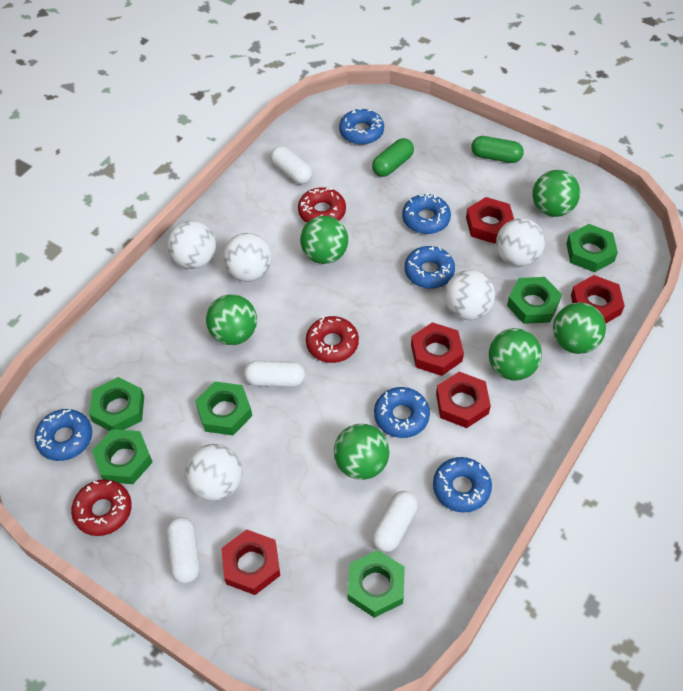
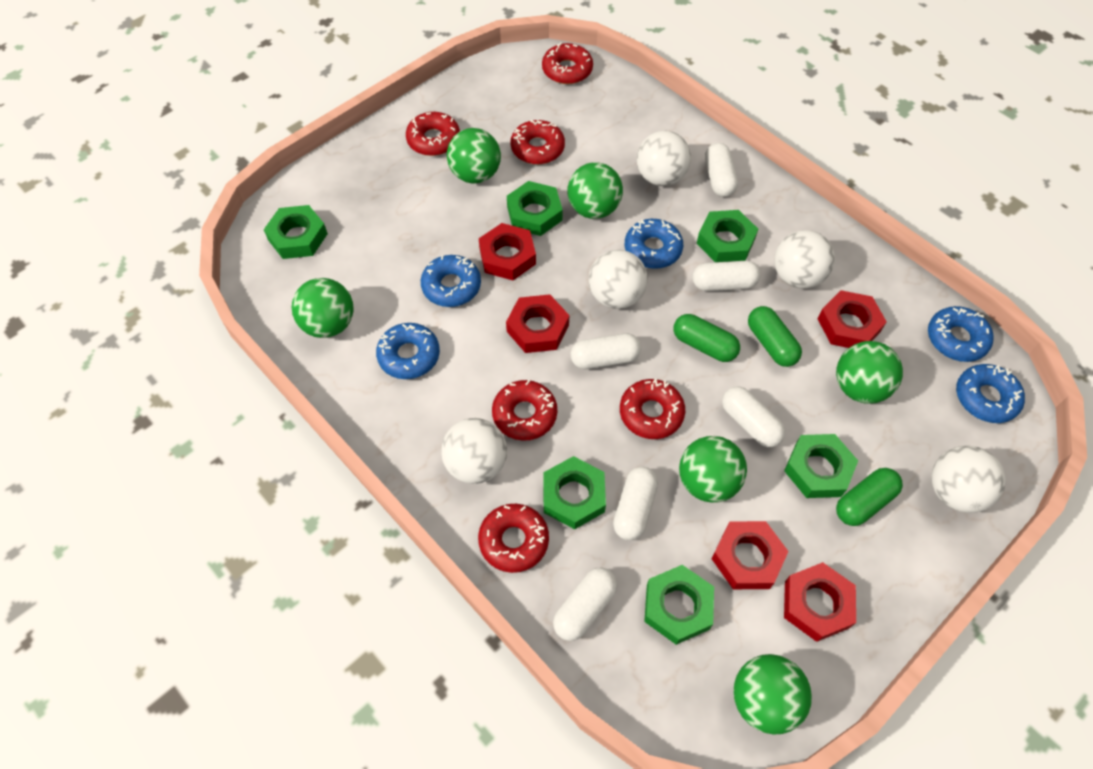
blue donut: 6 -> 5
green capsule: 2 -> 3
red donut: 3 -> 6
white capsule: 4 -> 6

